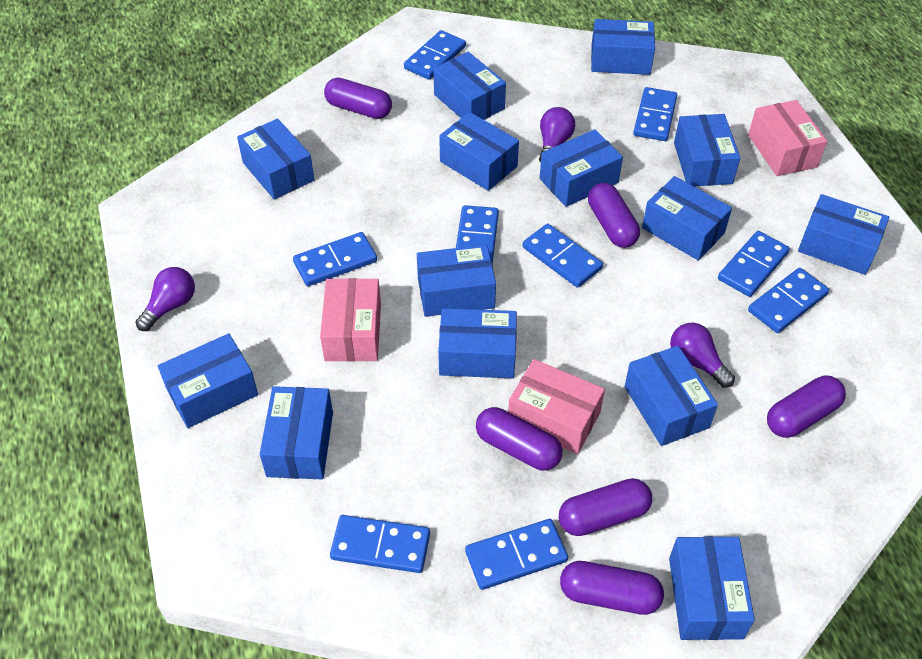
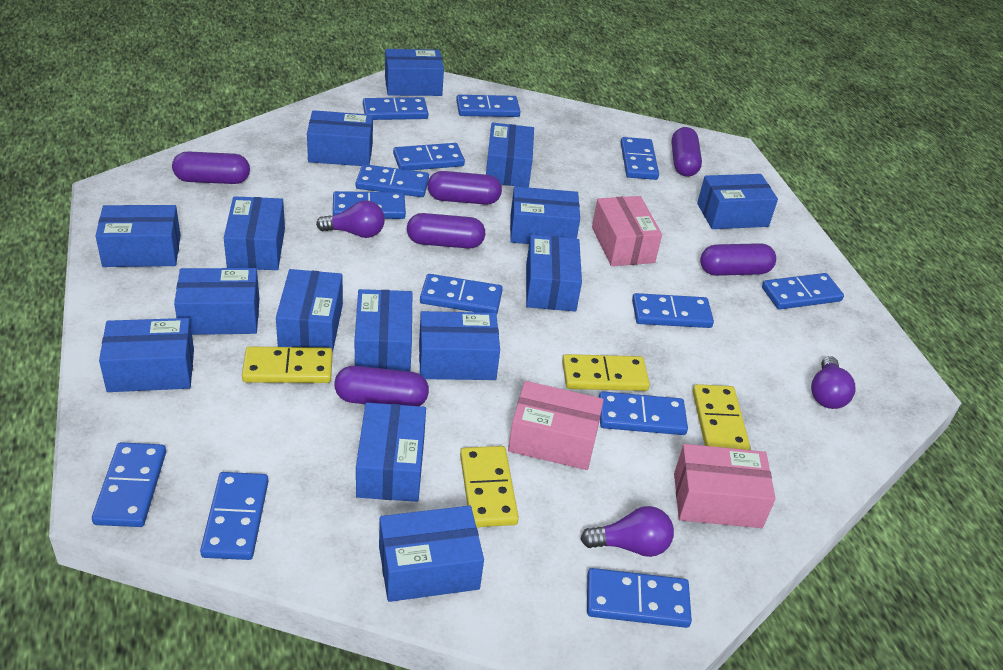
blue box: 14 -> 15
blue domino: 9 -> 13
yellow domino: 0 -> 4

